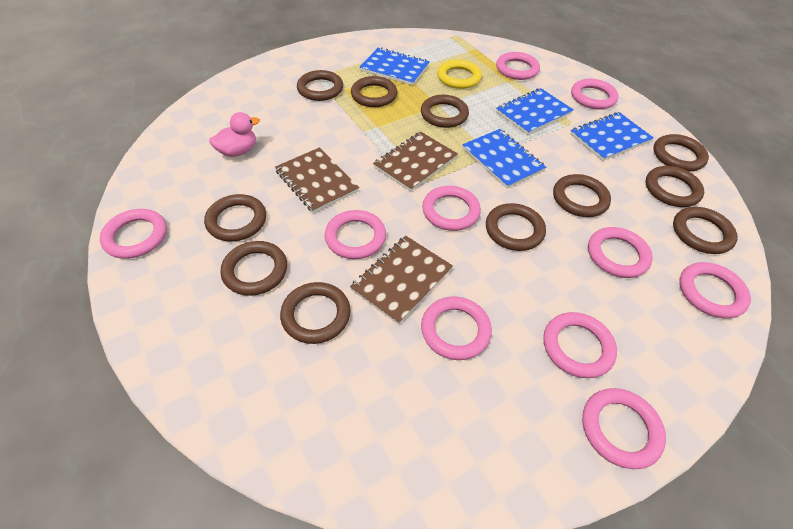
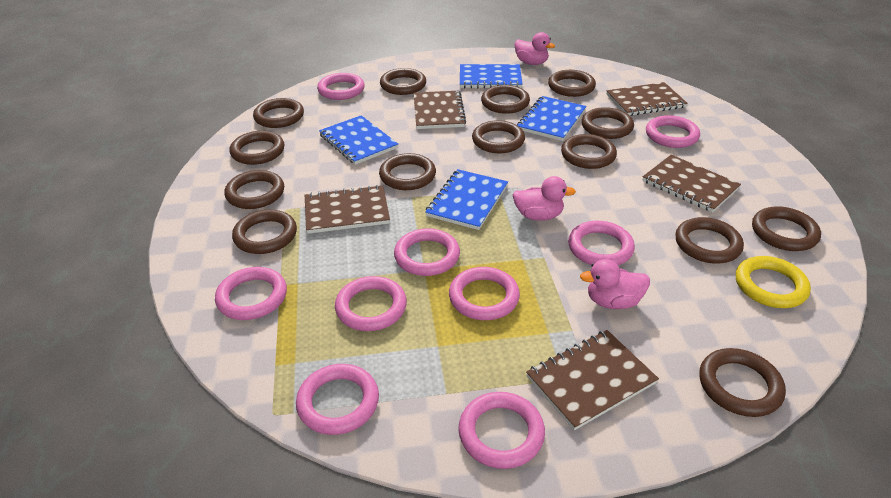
brown notebook: 3 -> 5
brown ring: 11 -> 14
pink duck: 1 -> 3
pink ring: 10 -> 9

